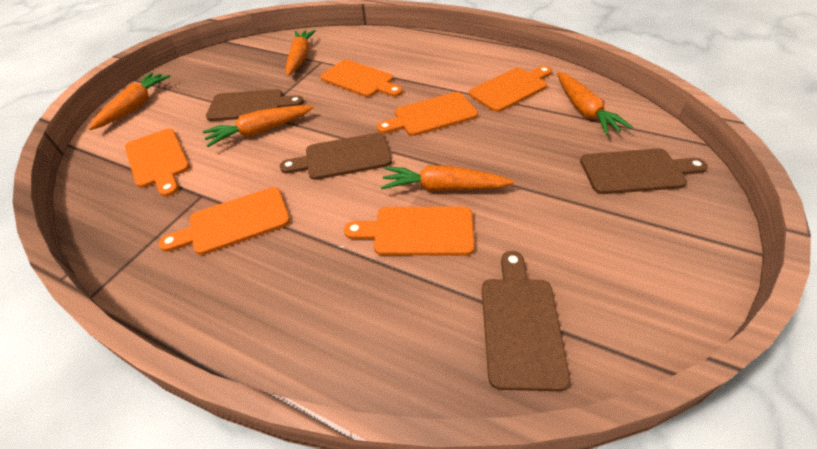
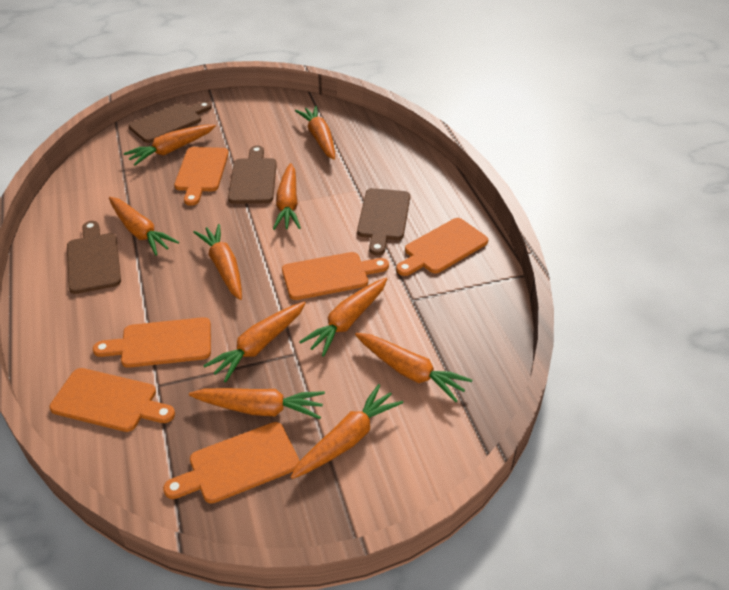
orange carrot: 5 -> 10

